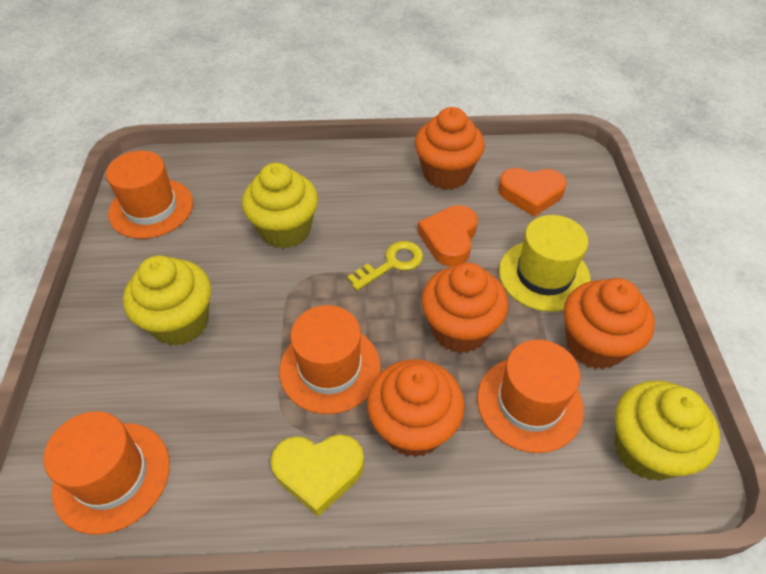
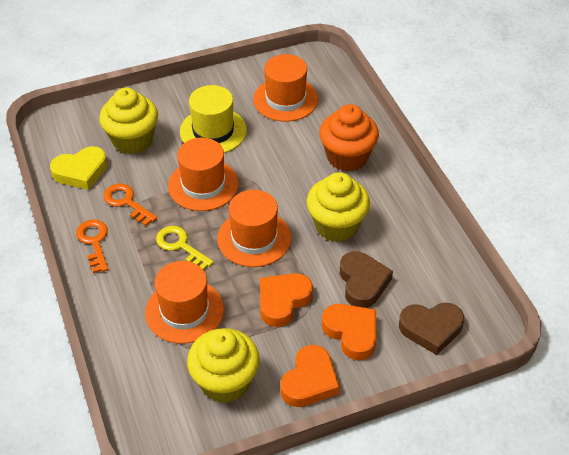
brown heart: 0 -> 2
orange cupcake: 4 -> 1
orange heart: 2 -> 3
orange key: 0 -> 2

